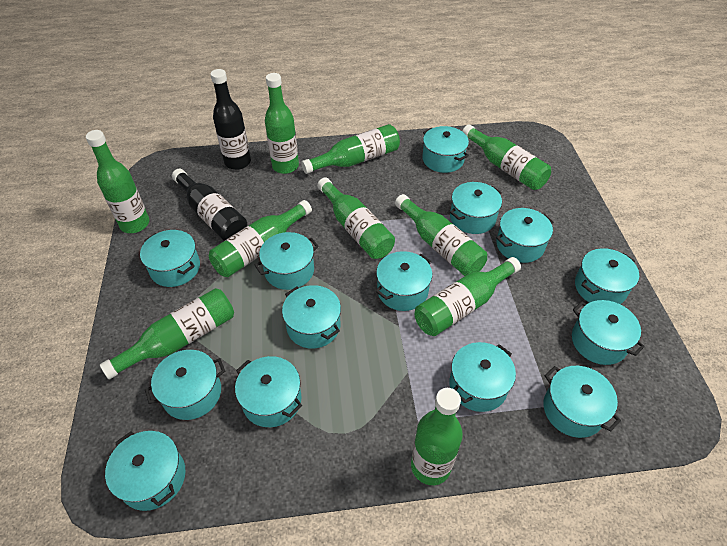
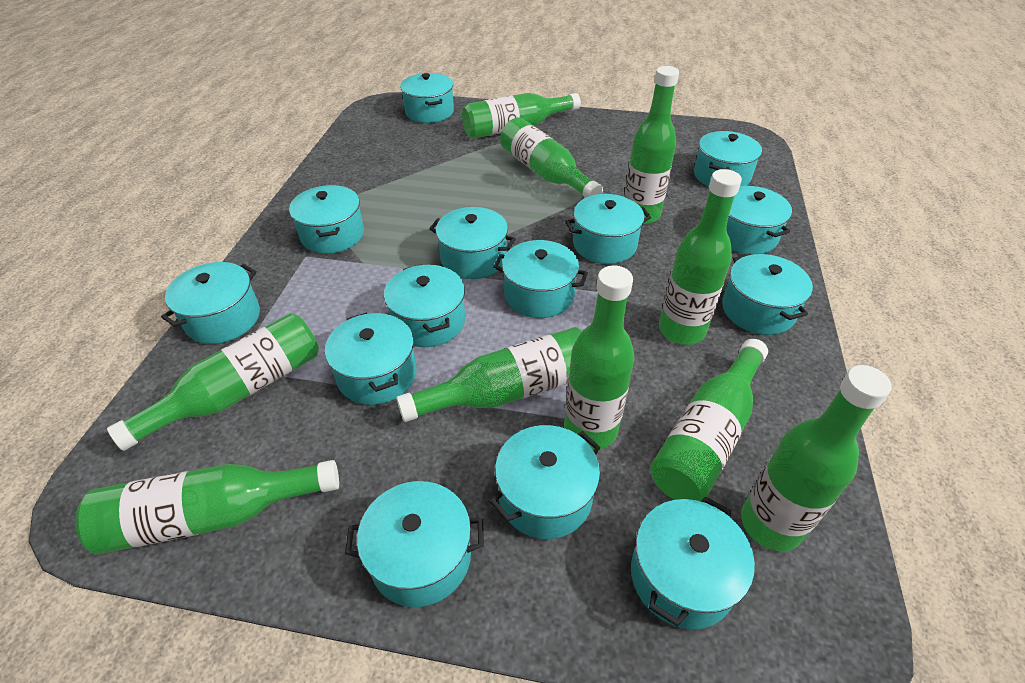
black bottle: 2 -> 0

